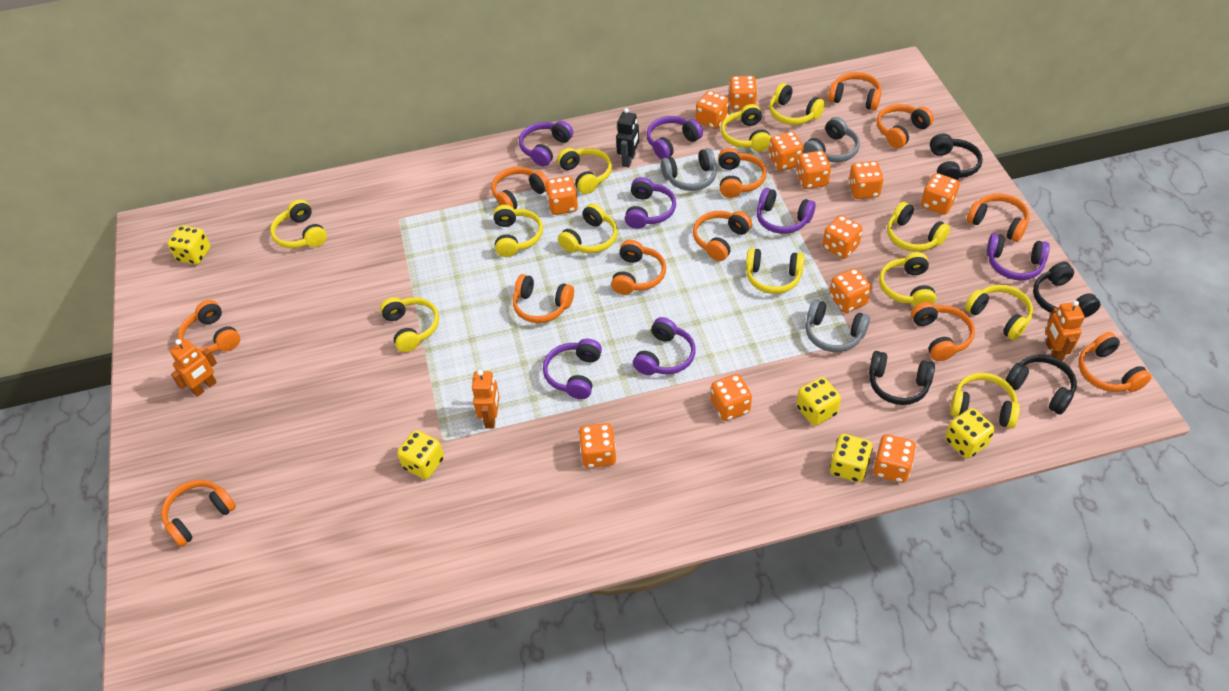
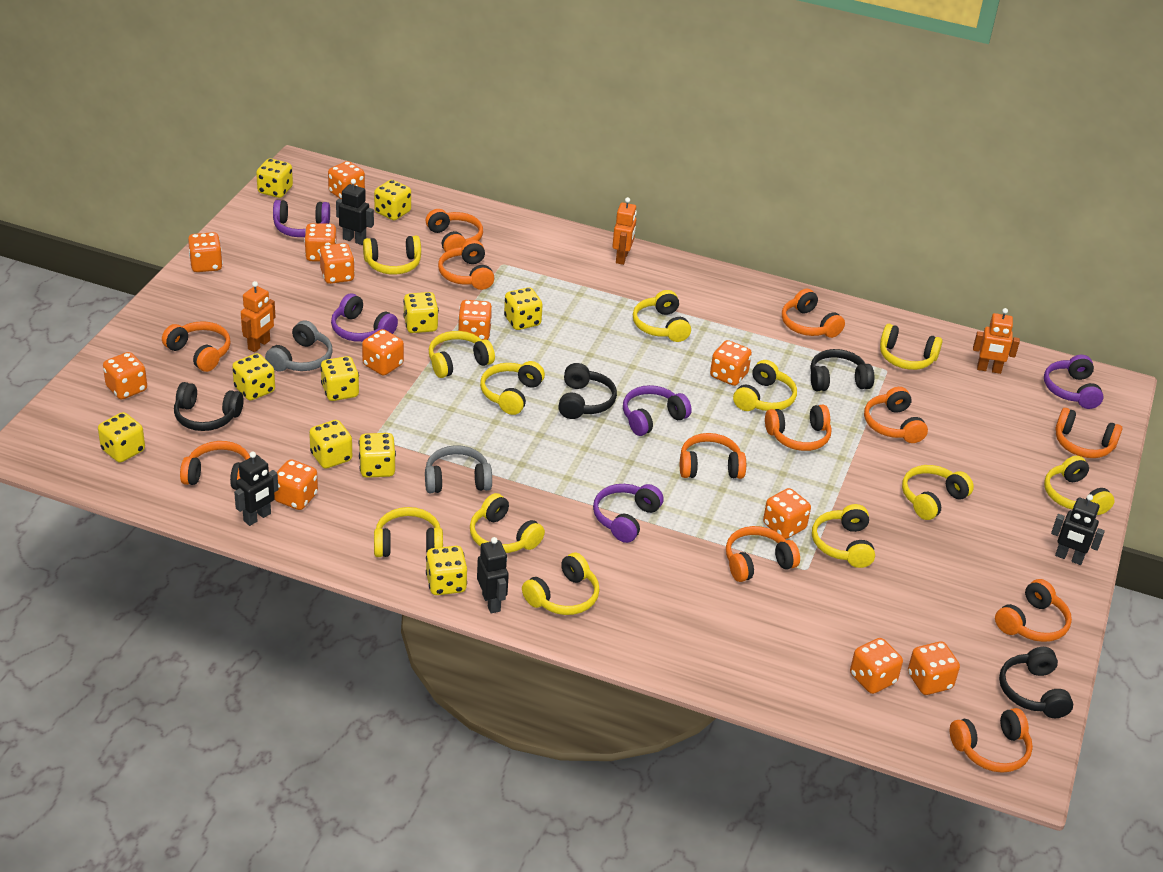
black robot: 1 -> 4
grey headphones: 3 -> 2
purple headphones: 7 -> 5
yellow dice: 5 -> 10

